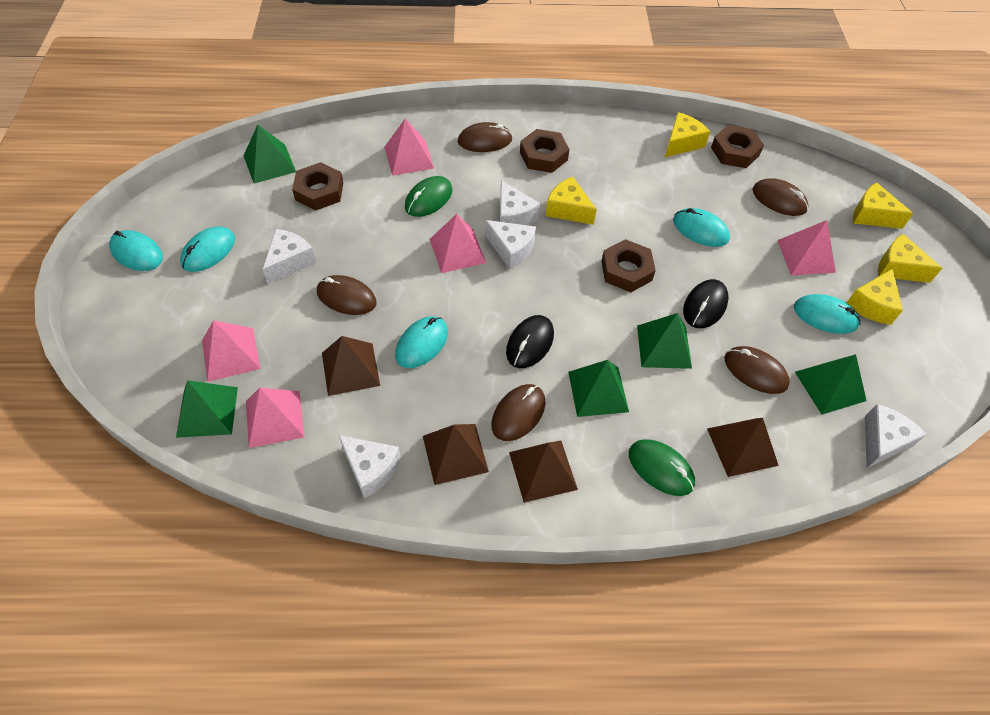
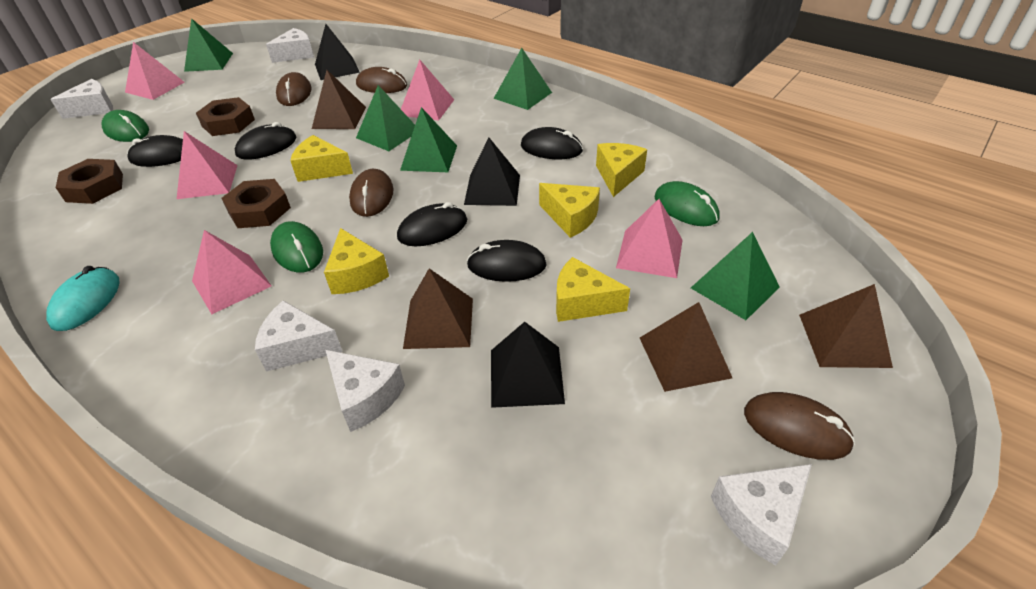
black mouse: 2 -> 5
black pyramid: 0 -> 3
brown mouse: 5 -> 4
brown nut: 4 -> 3
green mouse: 2 -> 3
turquoise mouse: 5 -> 1

